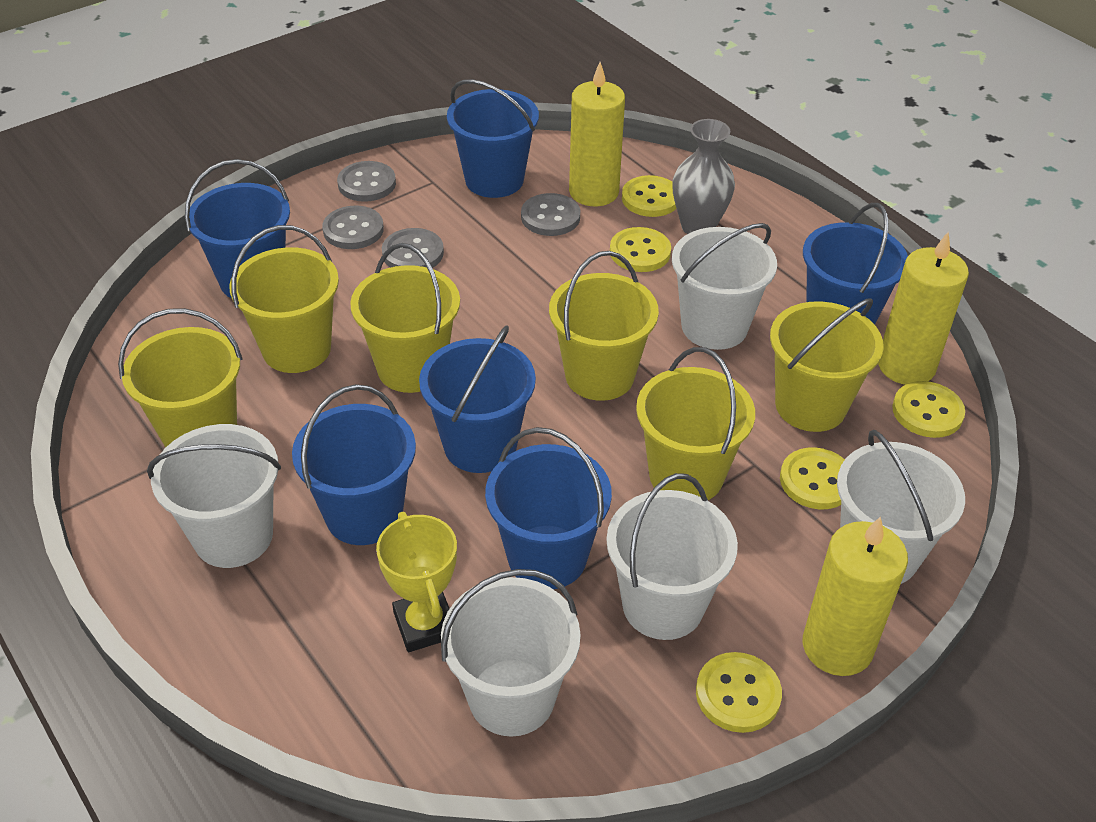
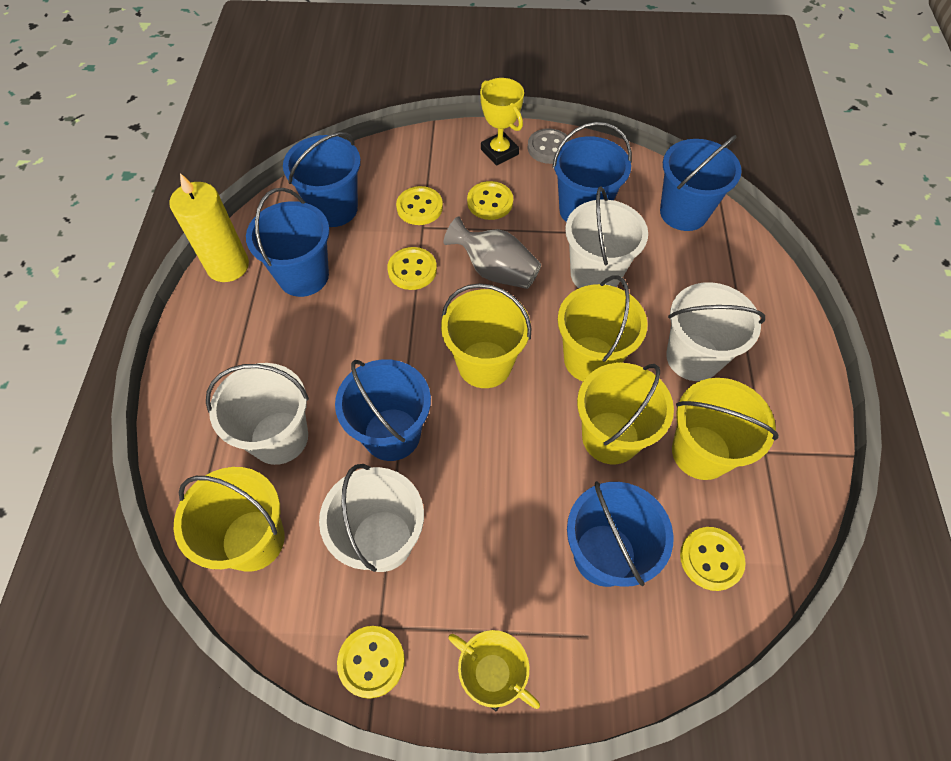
grey button: 4 -> 1
white bucket: 5 -> 4
yellow bucket: 6 -> 5
yellow candle: 3 -> 1
yellow trophy: 1 -> 2

